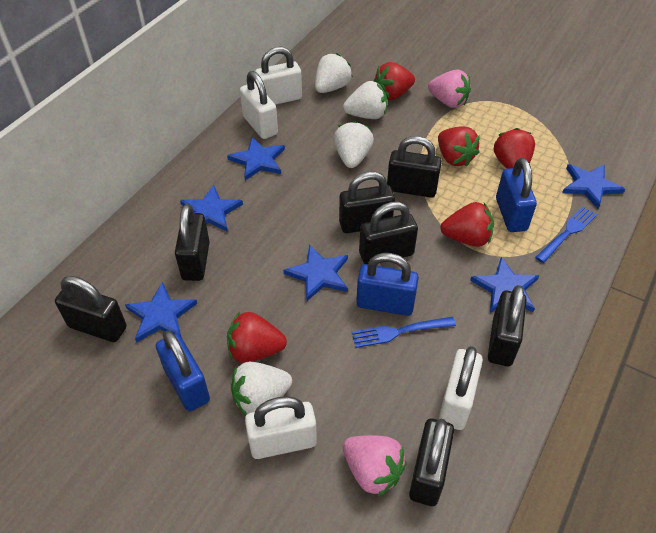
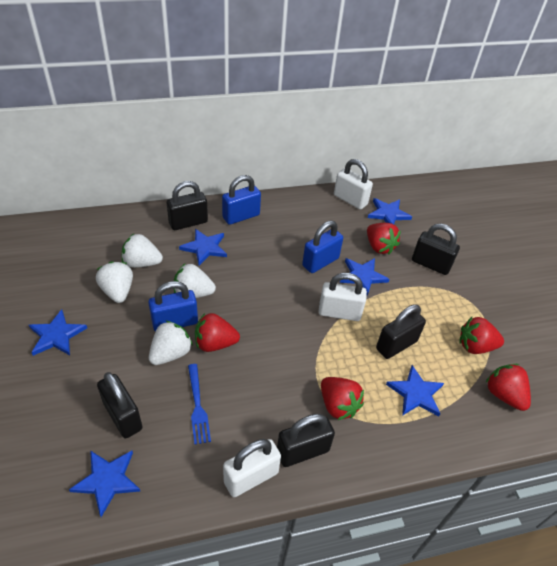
black padlock: 7 -> 5
blue fork: 2 -> 1
pink strawberry: 2 -> 0
white padlock: 4 -> 3

